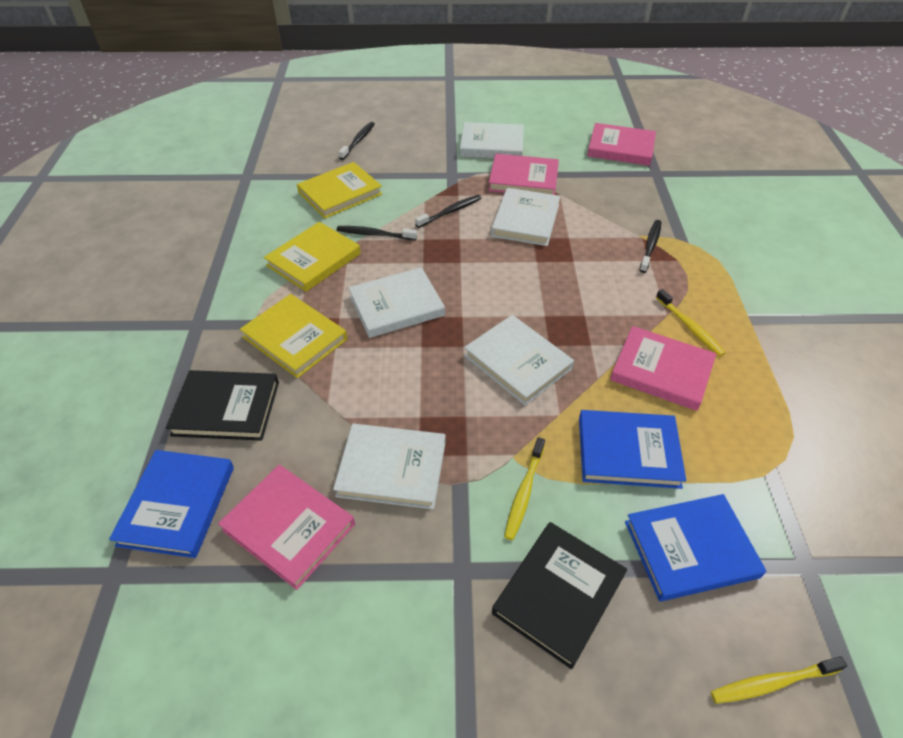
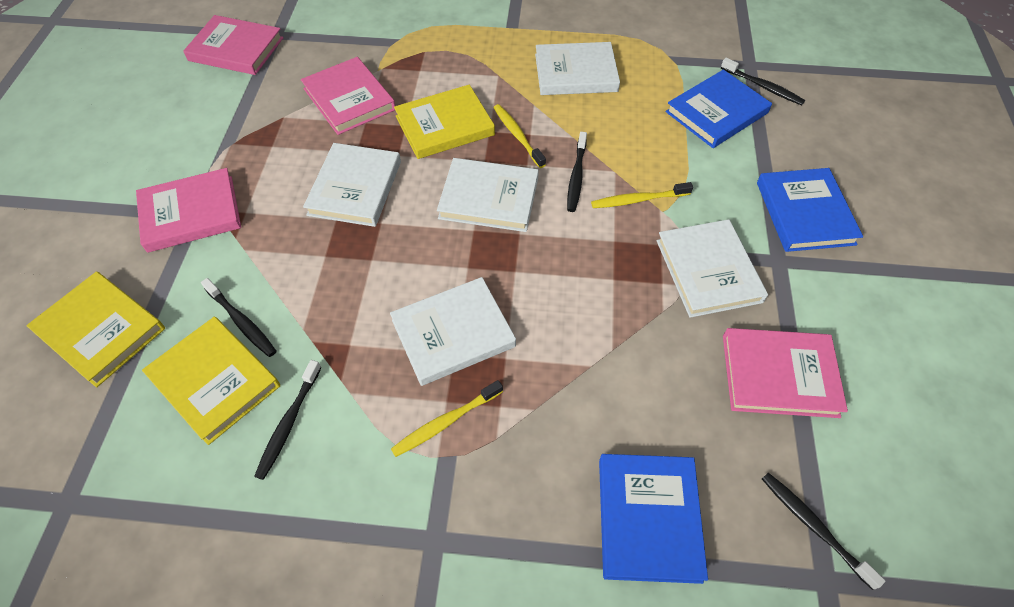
black book: 2 -> 0
black toothbrush: 4 -> 5

